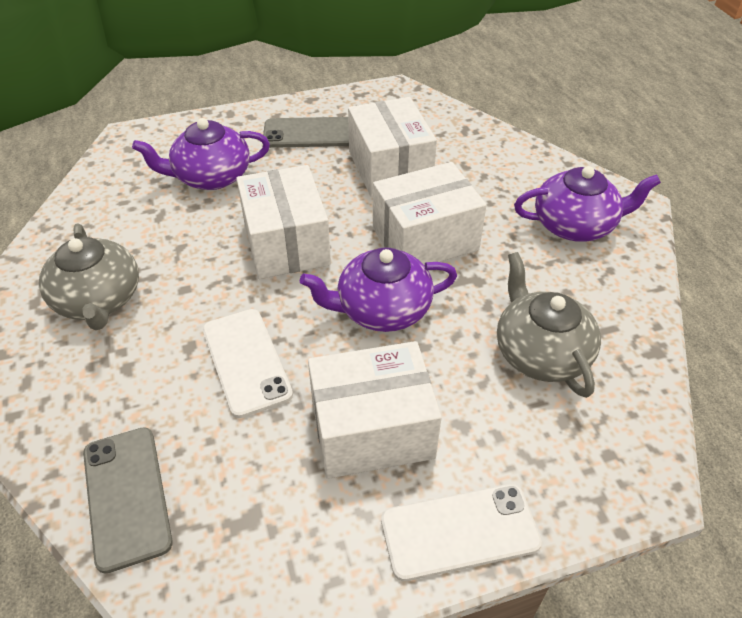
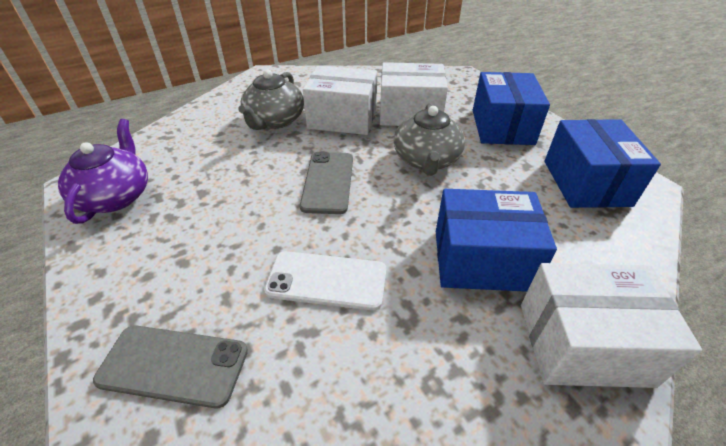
blue box: 0 -> 3
purple teapot: 3 -> 1
white box: 4 -> 3
white phone: 2 -> 1

